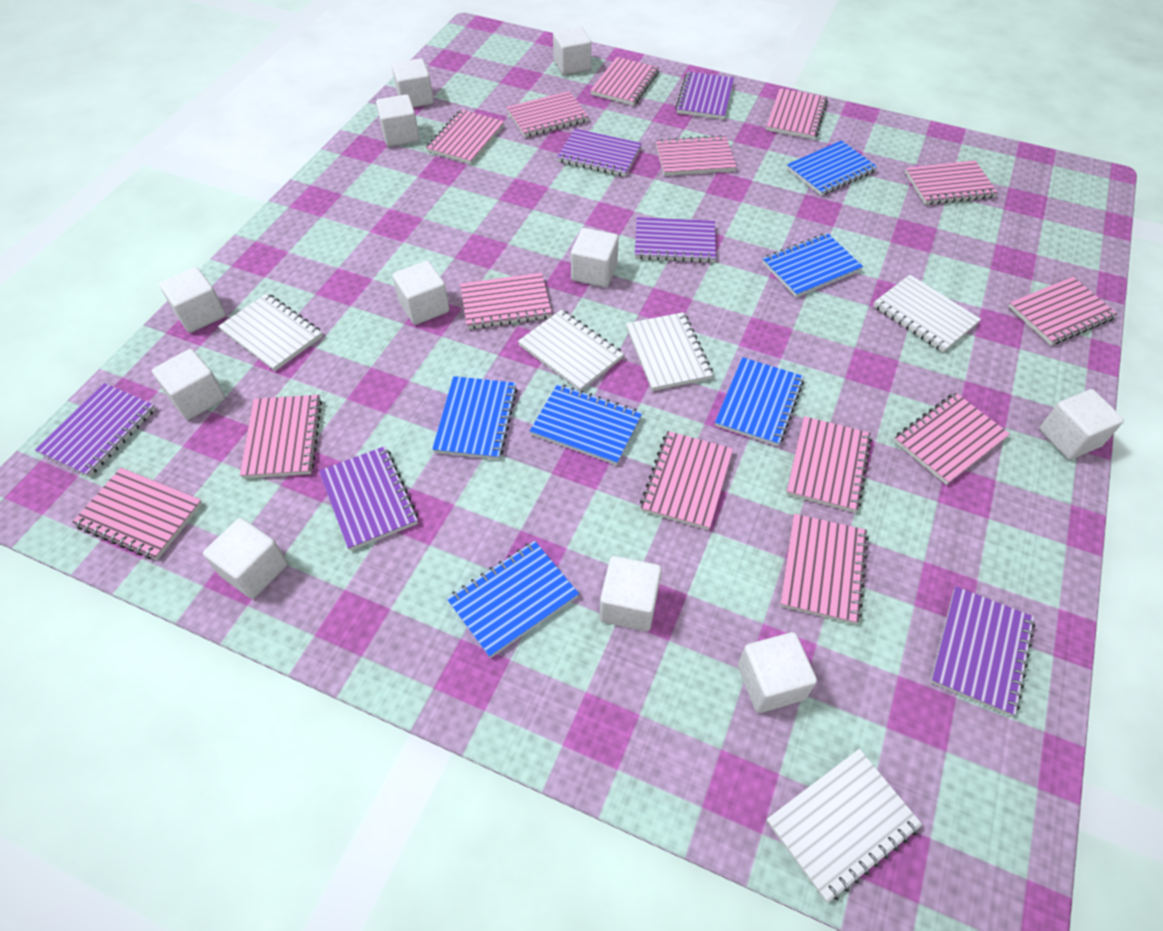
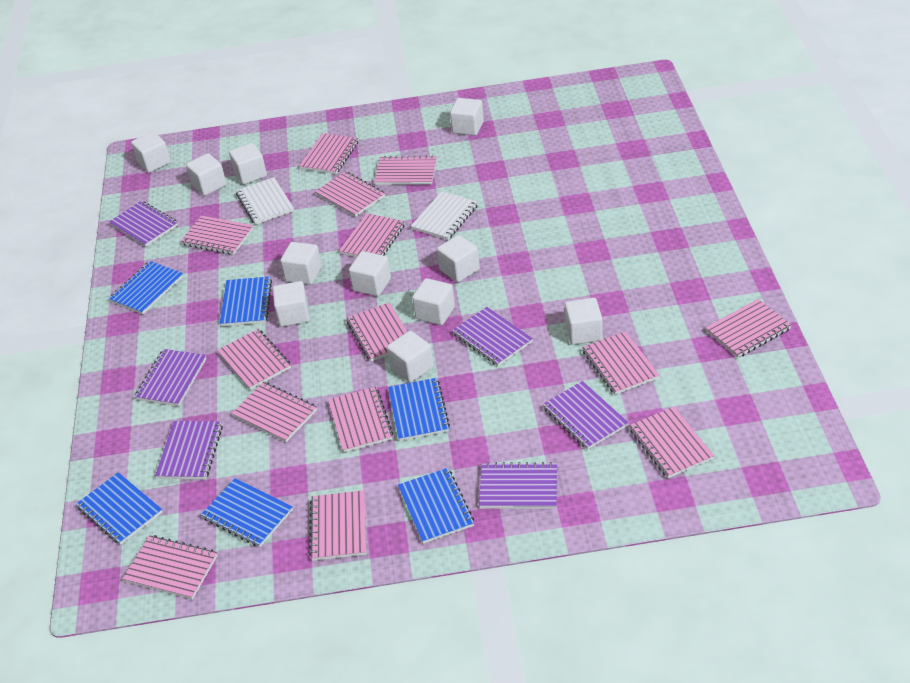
white notebook: 5 -> 2

